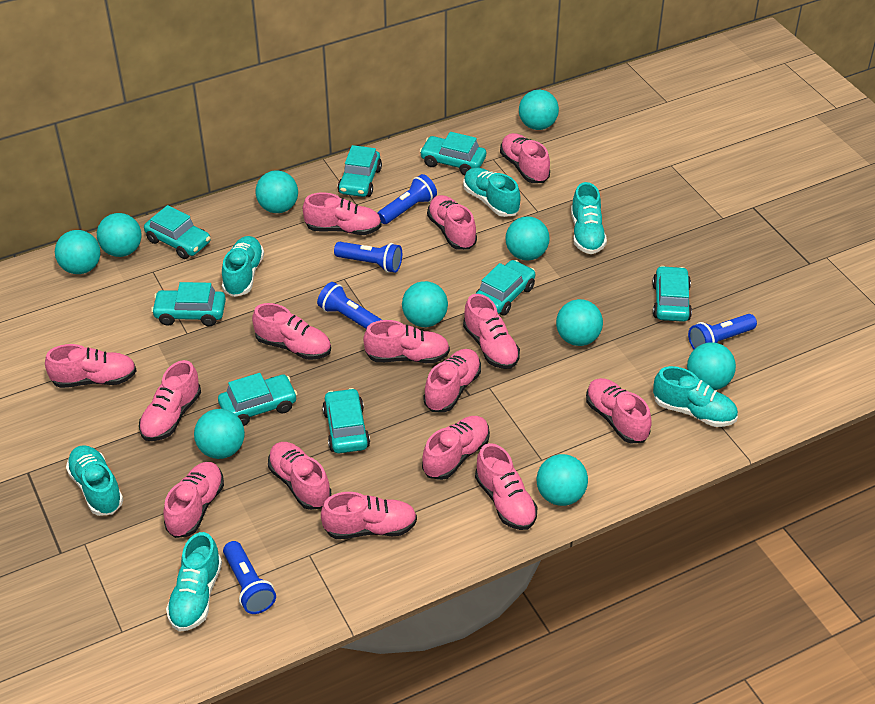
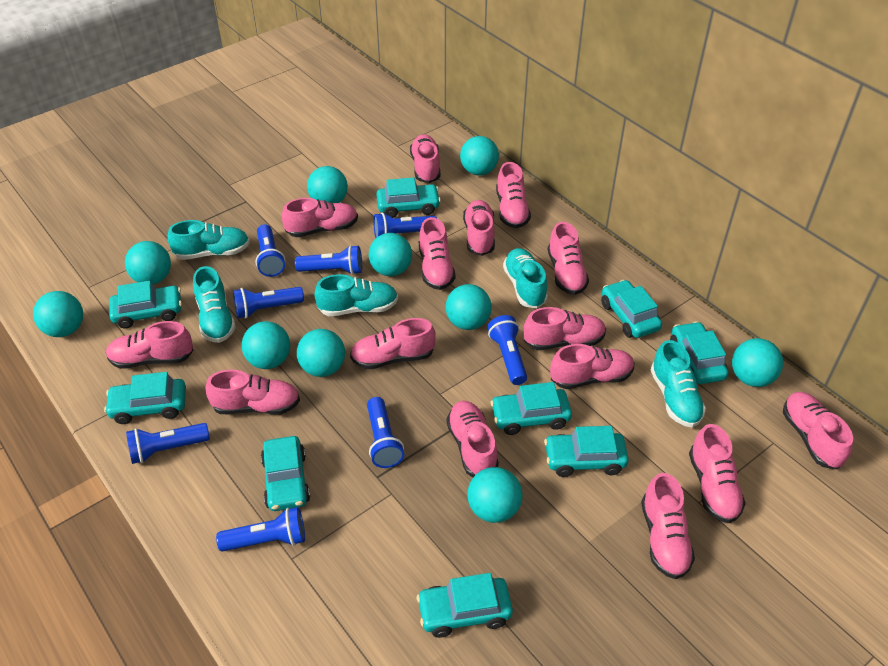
blue flashlight: 5 -> 8
turquoise car: 8 -> 9
turquoise shoe: 6 -> 5

